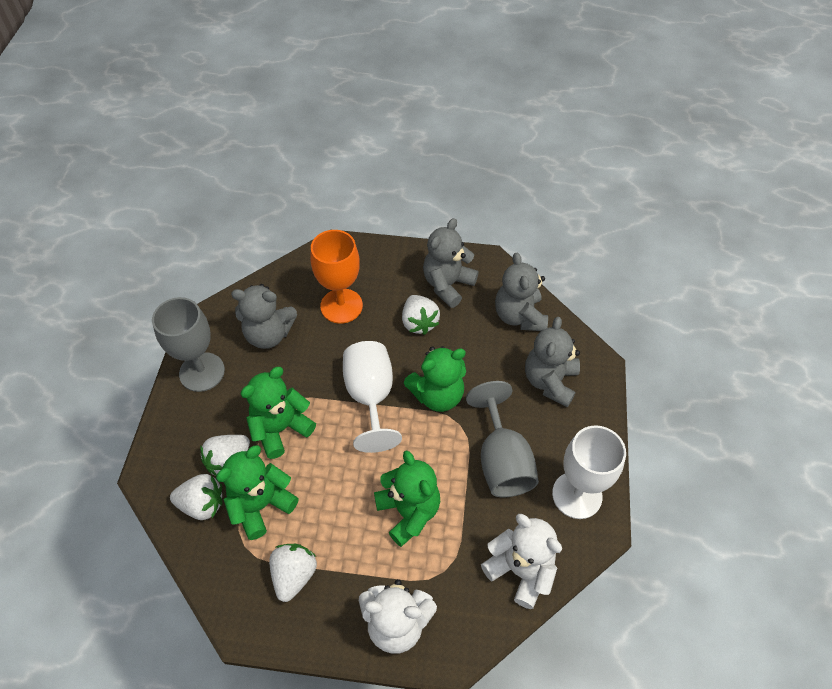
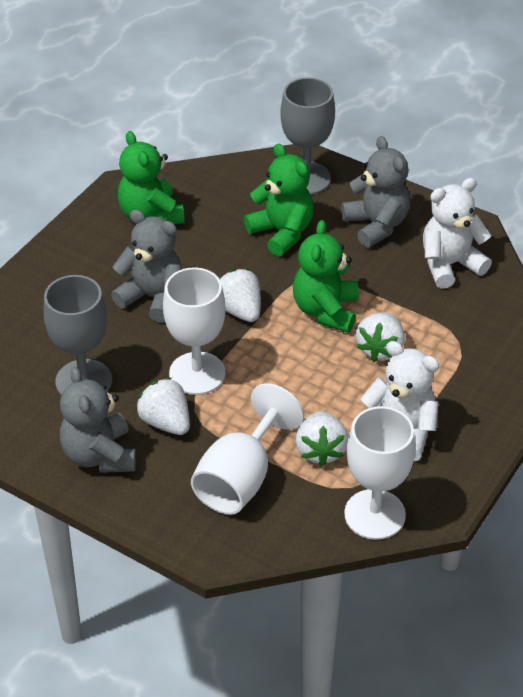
green teddy bear: 4 -> 3
grey teddy bear: 4 -> 3
orange goblet: 1 -> 0
white goblet: 2 -> 3

